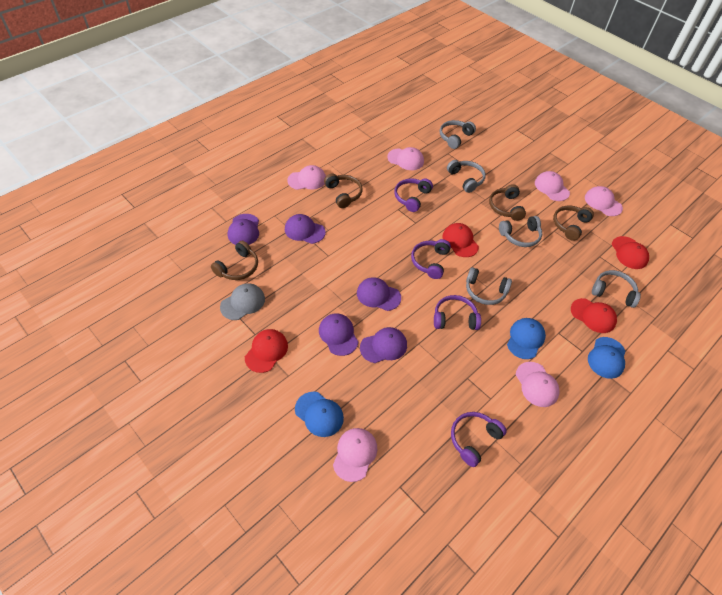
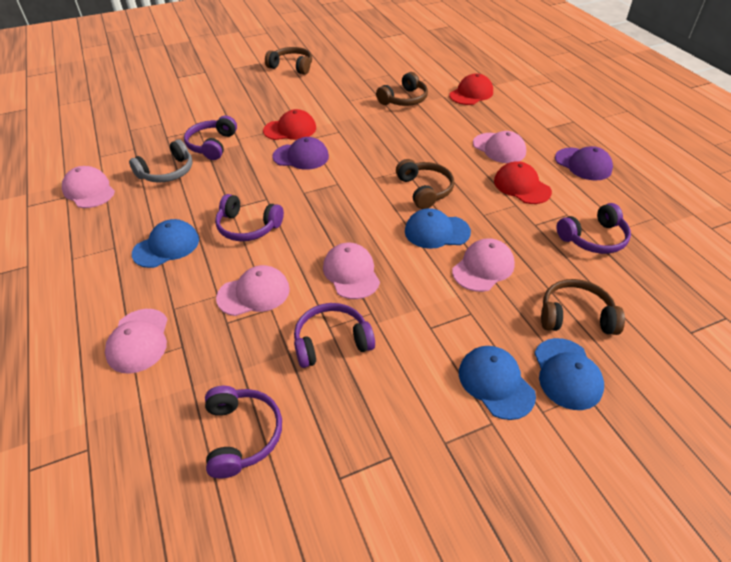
blue cap: 3 -> 4
grey cap: 1 -> 0
grey headphones: 5 -> 1
purple cap: 5 -> 2
purple headphones: 4 -> 5
red cap: 4 -> 3

